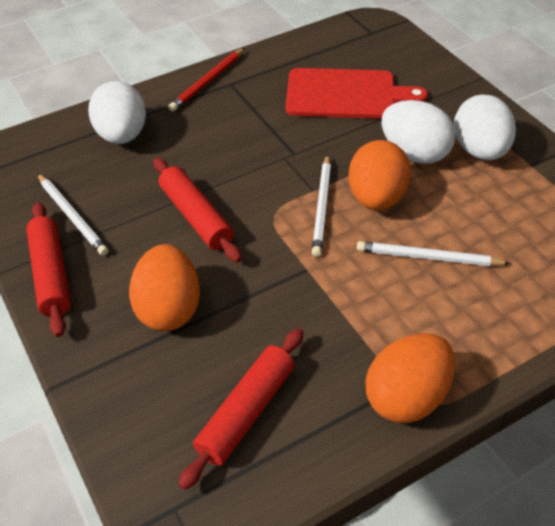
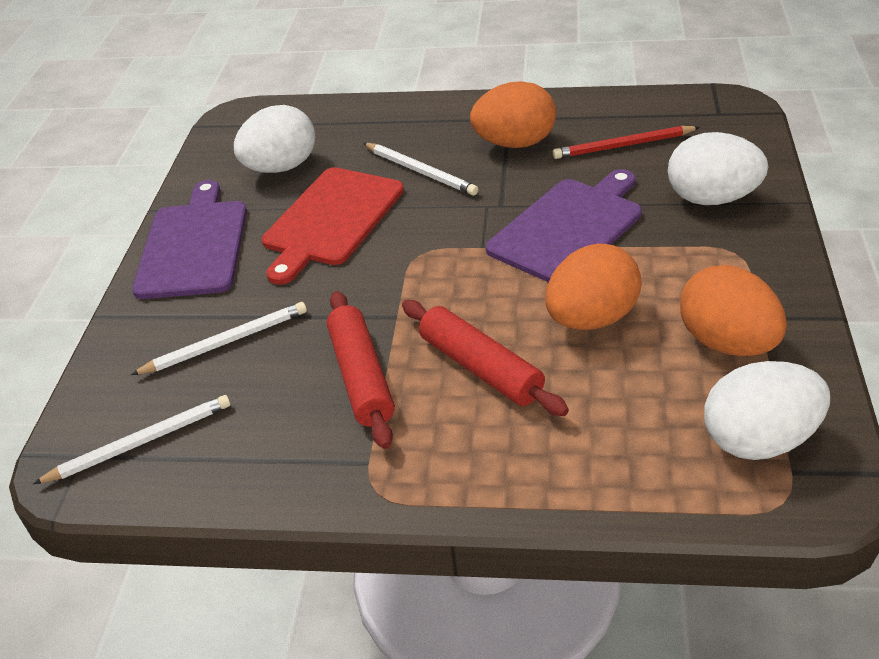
purple cutting board: 0 -> 2
red rolling pin: 3 -> 2

